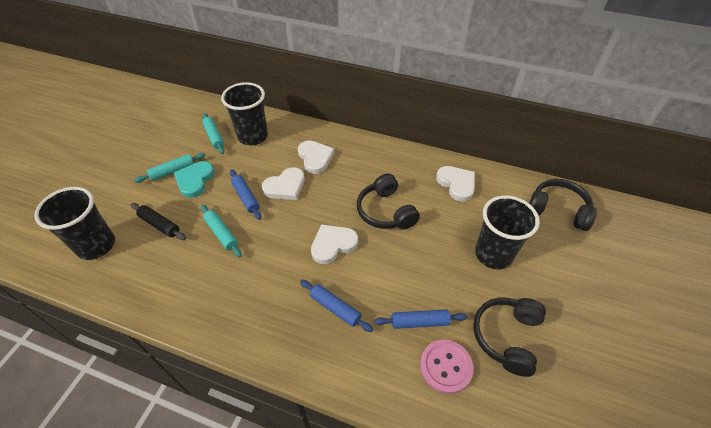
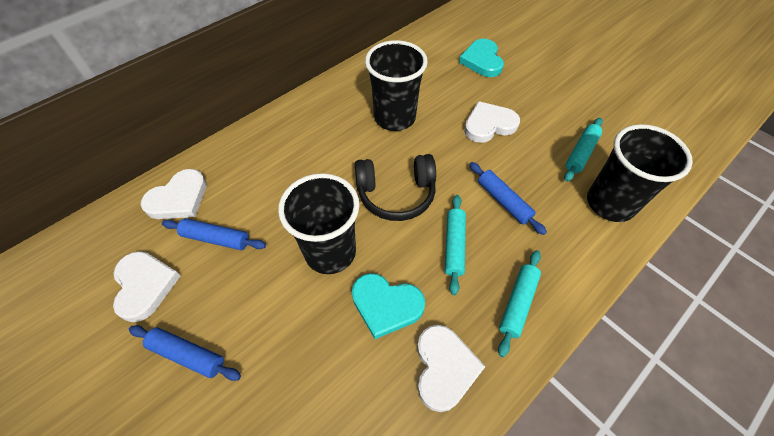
black headphones: 3 -> 1
black rolling pin: 1 -> 0
pink button: 1 -> 0
turquoise heart: 1 -> 2

